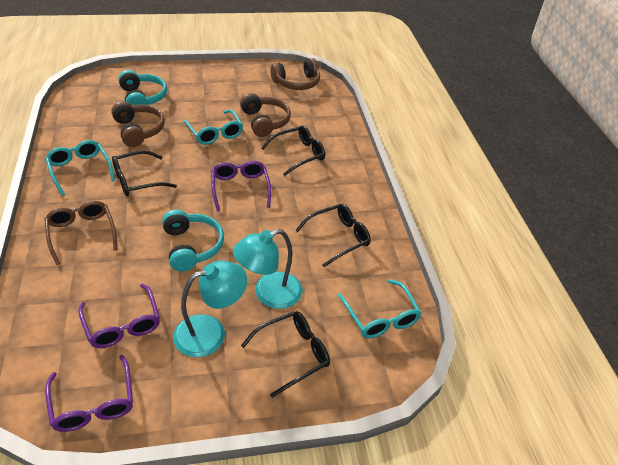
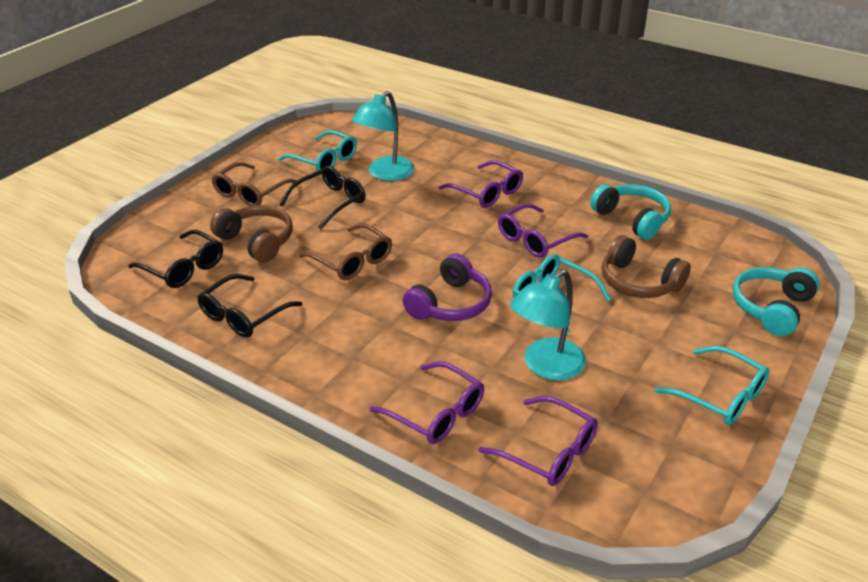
black glasses: 4 -> 3
brown glasses: 1 -> 2
brown headphones: 3 -> 2
purple glasses: 3 -> 4
purple headphones: 0 -> 1

